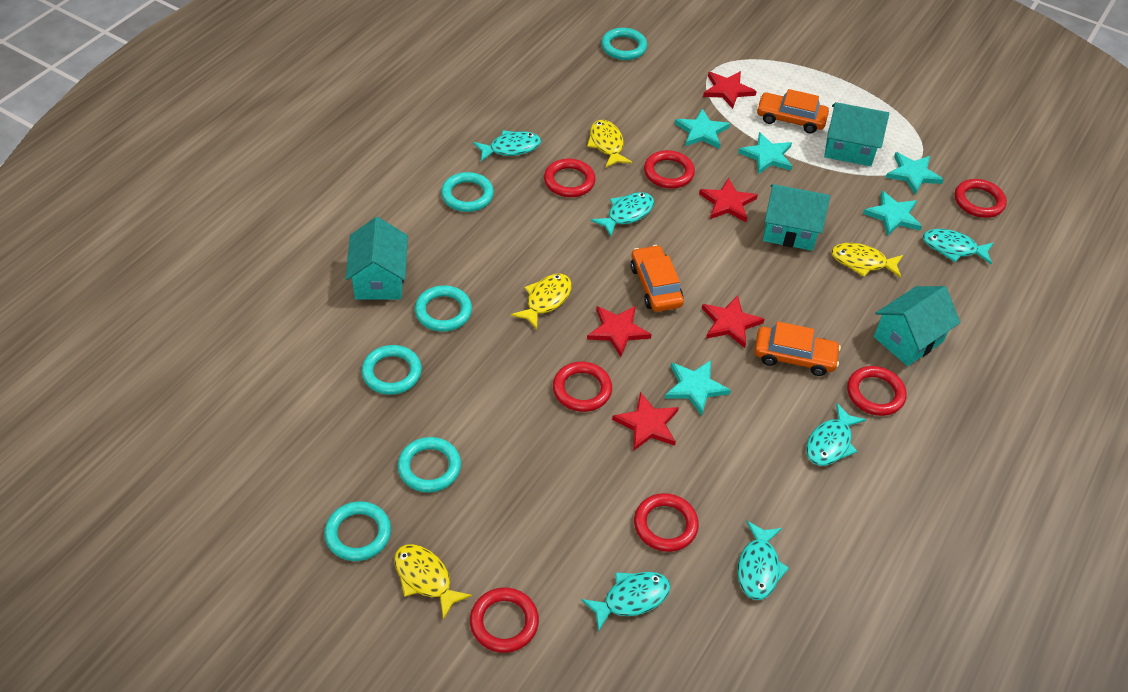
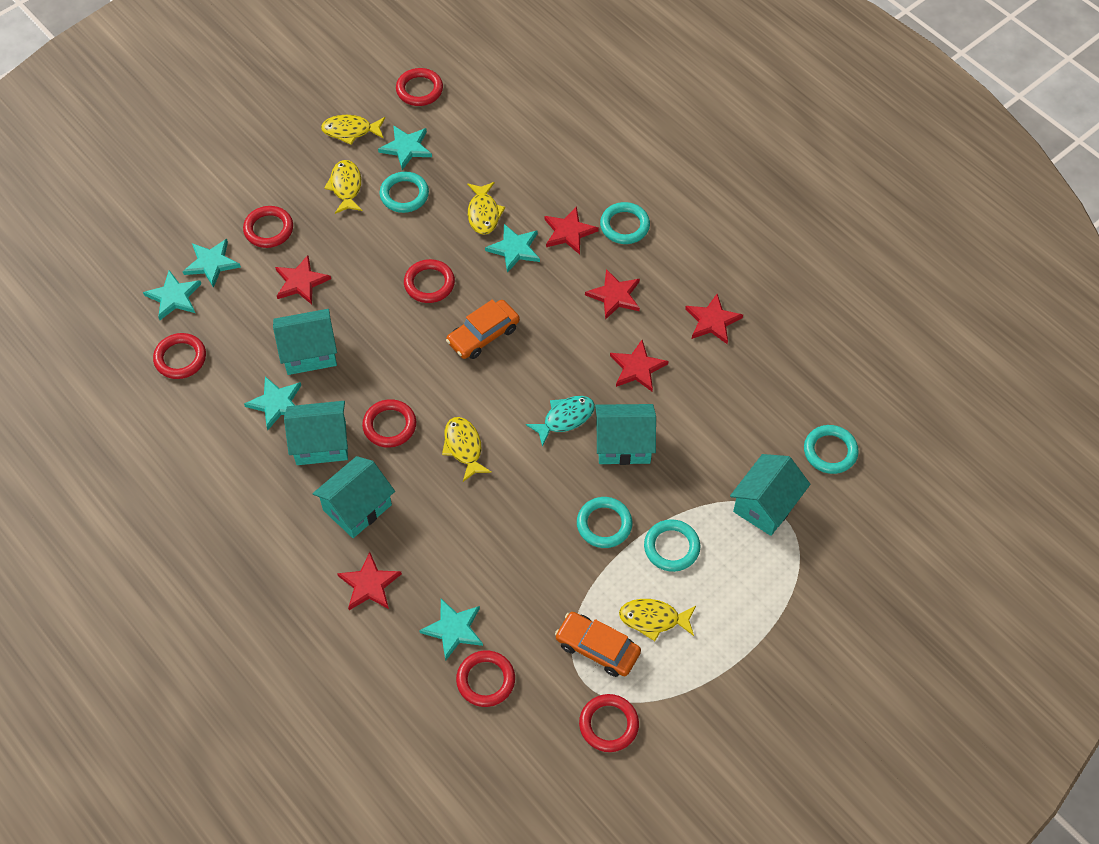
orange car: 3 -> 2
red star: 5 -> 6
turquoise fish: 6 -> 1
turquoise house: 4 -> 5
turquoise ring: 6 -> 5
turquoise star: 5 -> 6
yellow fish: 4 -> 5

